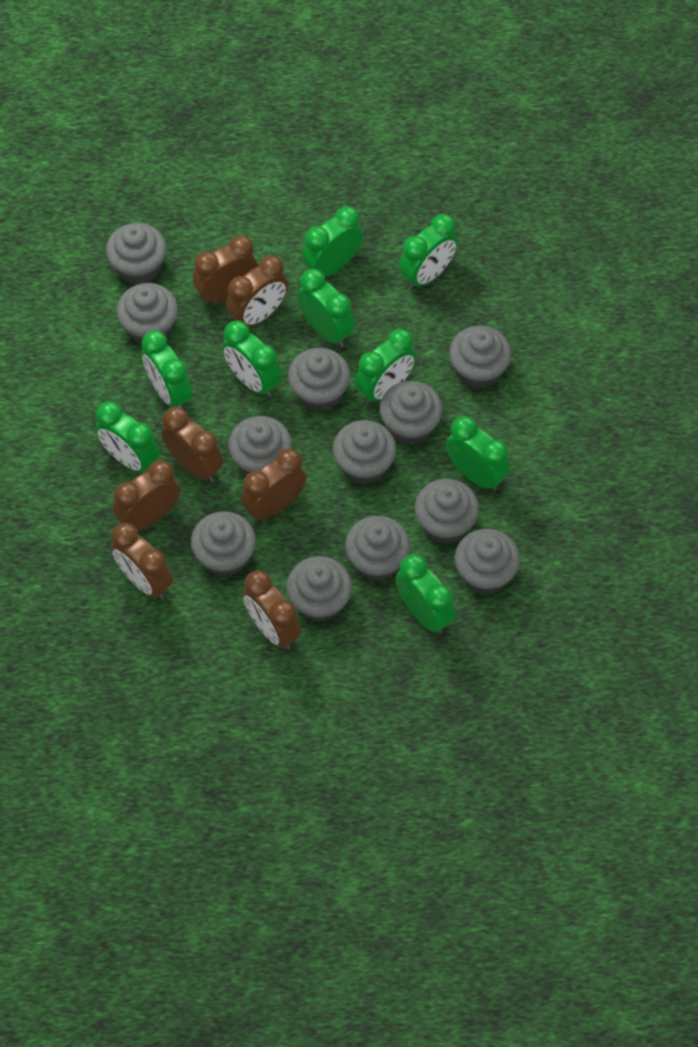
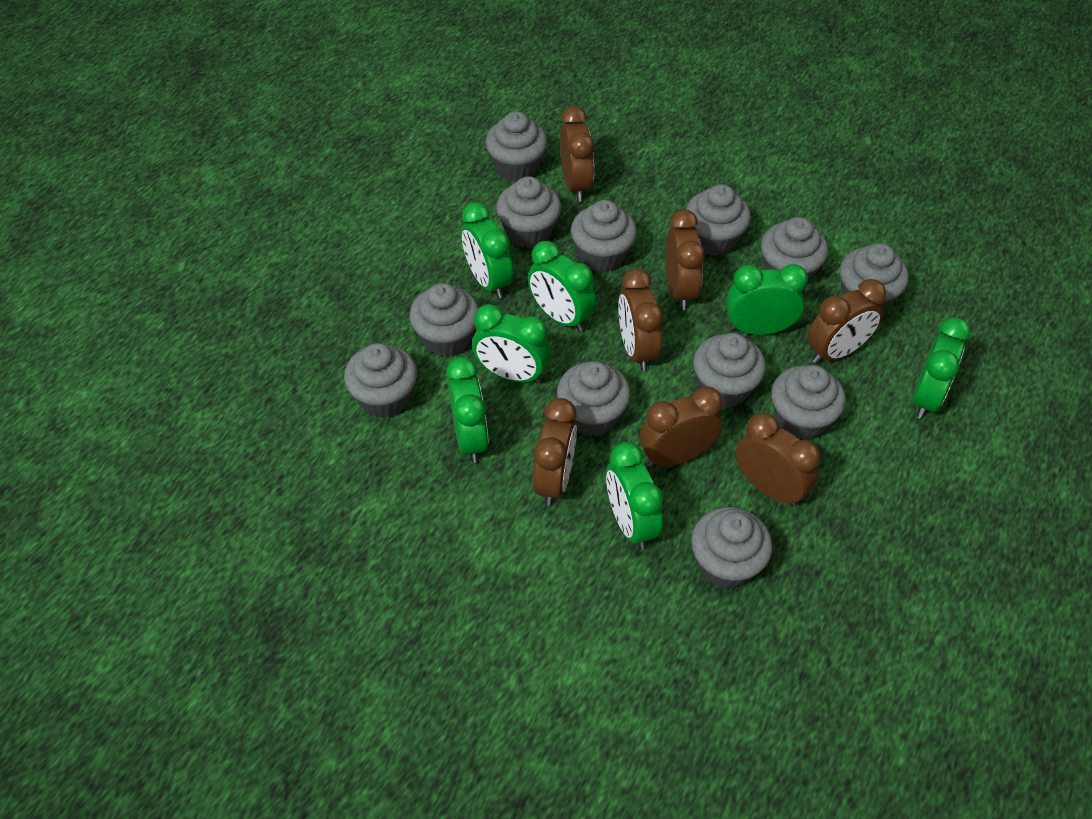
green clock: 9 -> 7

